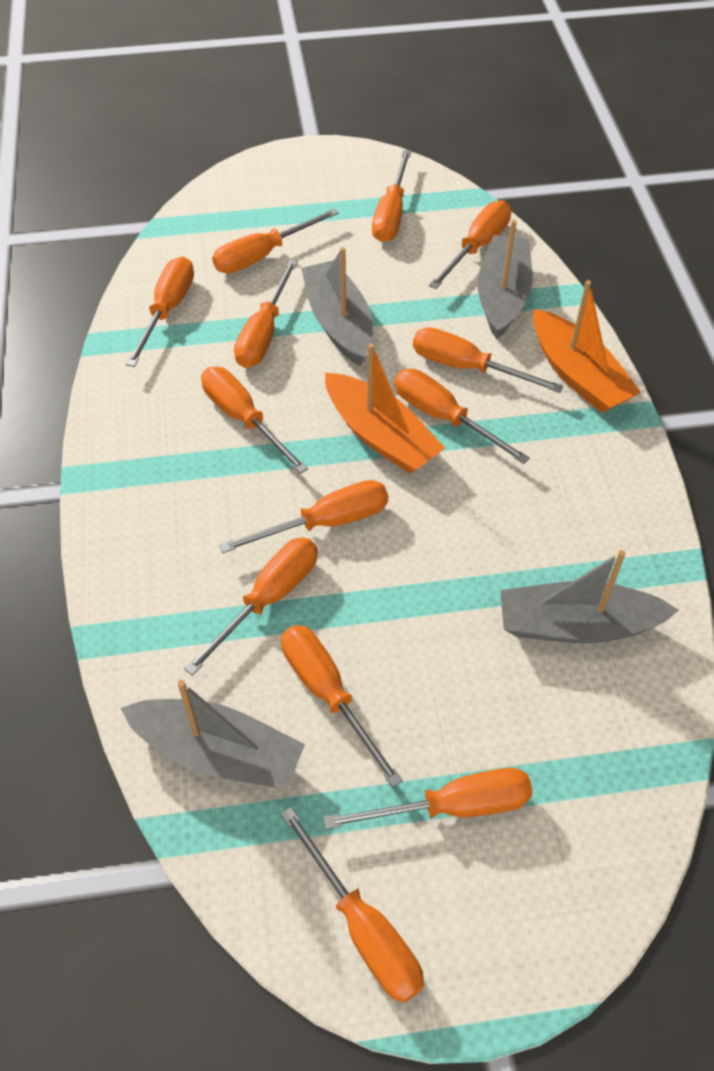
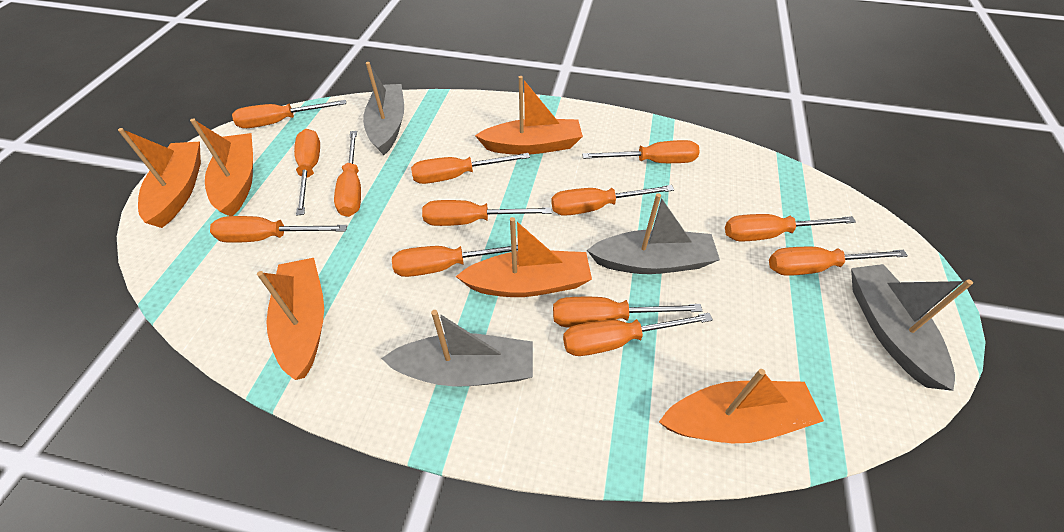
orange boat: 2 -> 6

